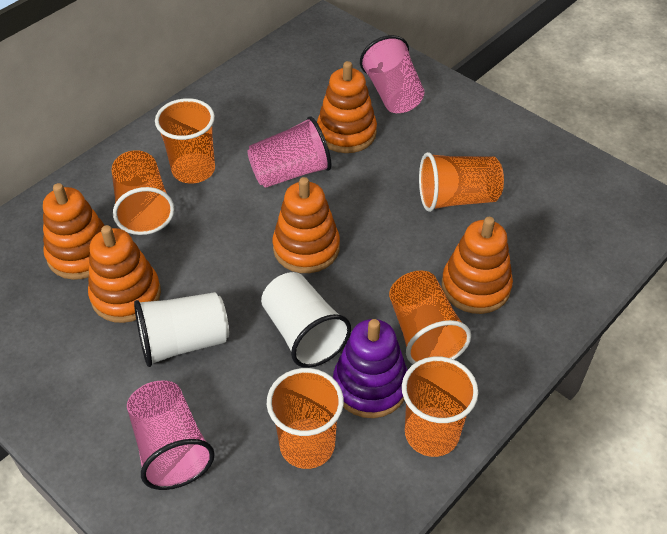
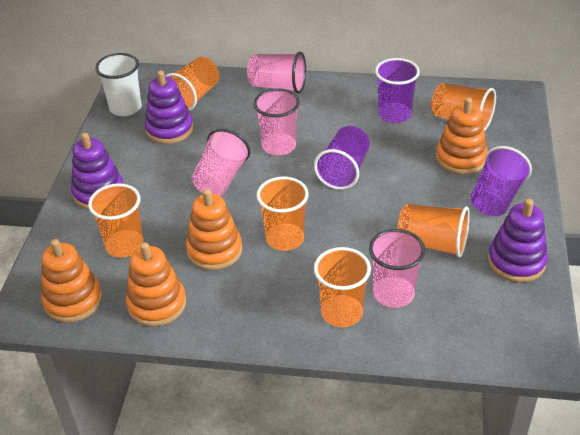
orange stacking toy: 5 -> 4
pink cup: 3 -> 4
purple cup: 0 -> 3
purple stacking toy: 1 -> 3
white cup: 2 -> 1

